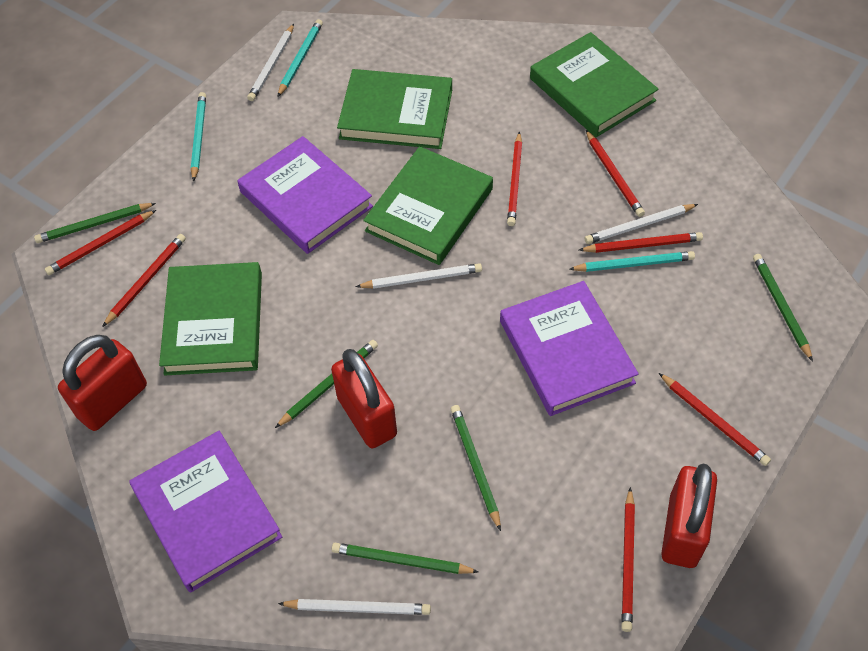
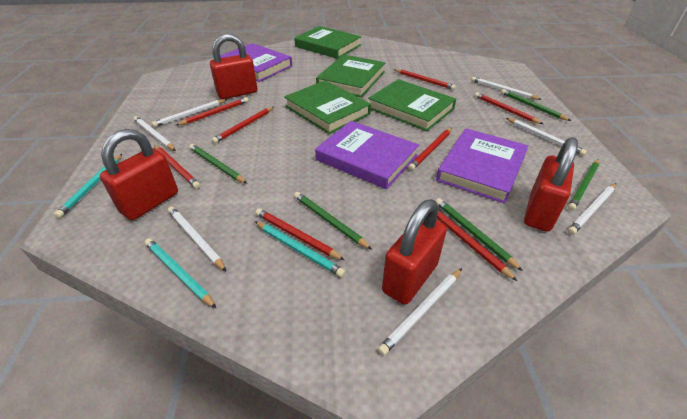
red padlock: 3 -> 4
red pencil: 7 -> 8
white pencil: 4 -> 7

